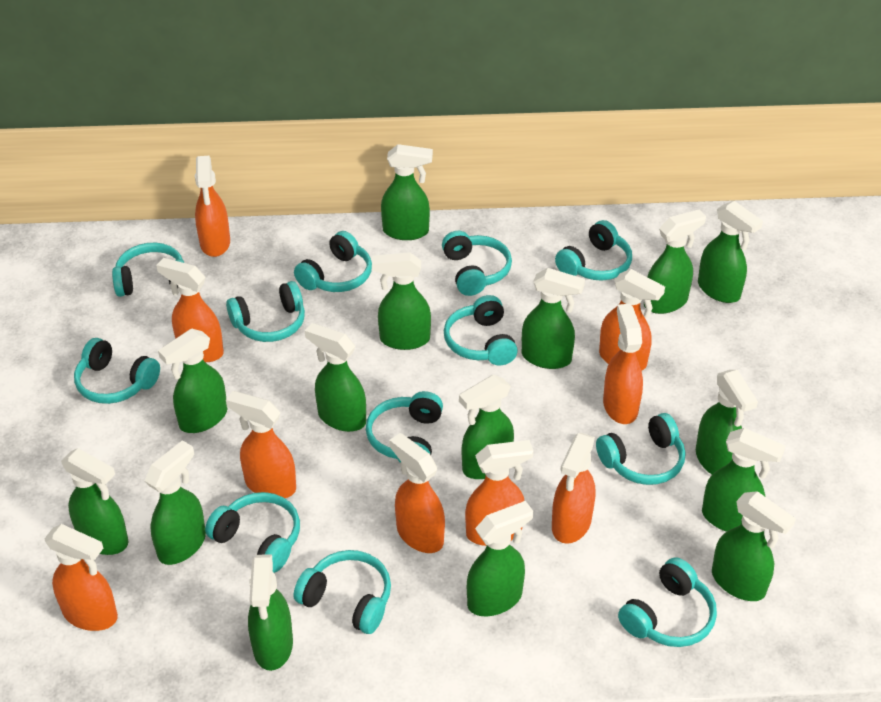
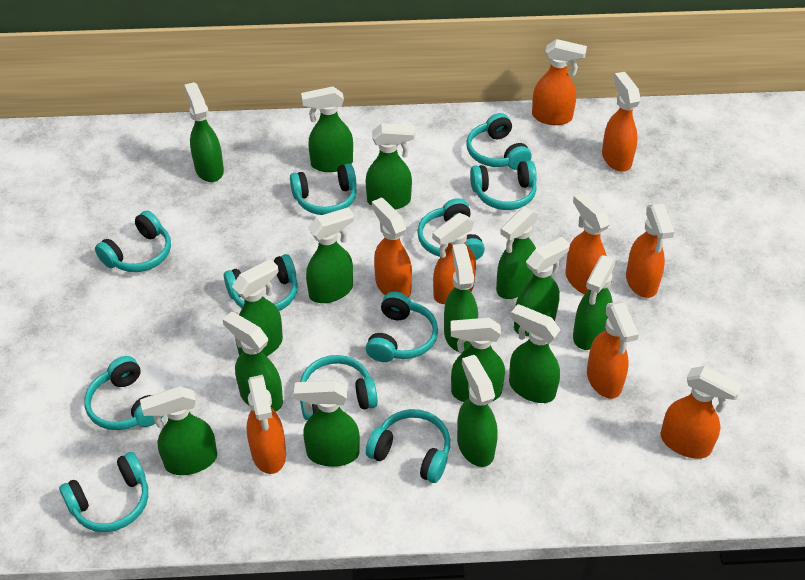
turquoise headphones: 12 -> 11

